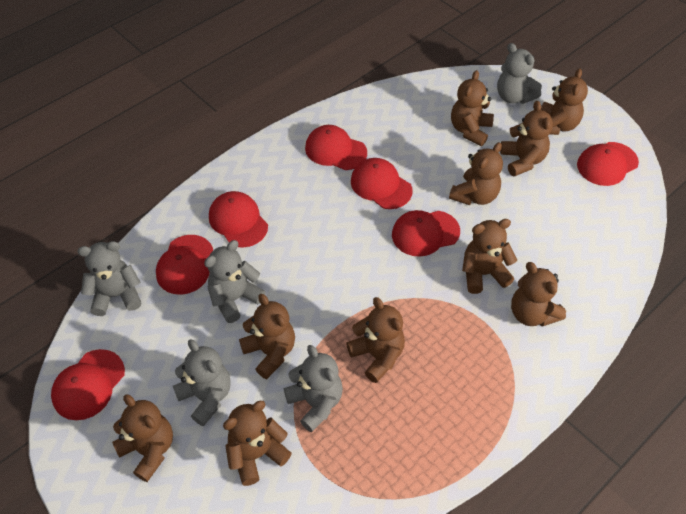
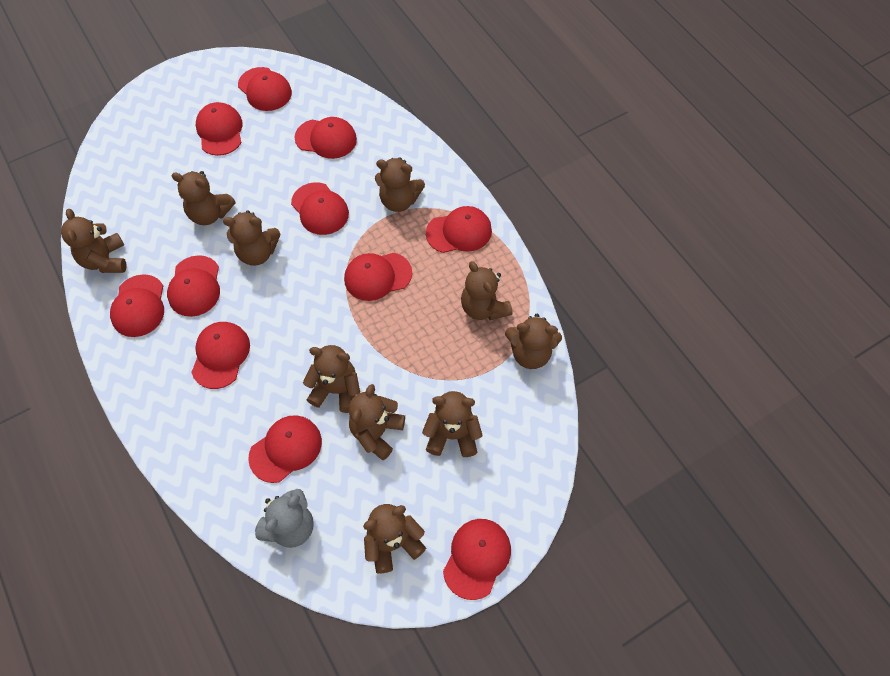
grey teddy bear: 5 -> 1
red cap: 7 -> 11

